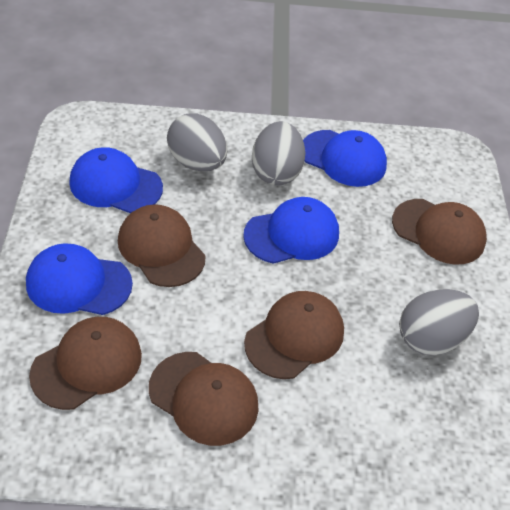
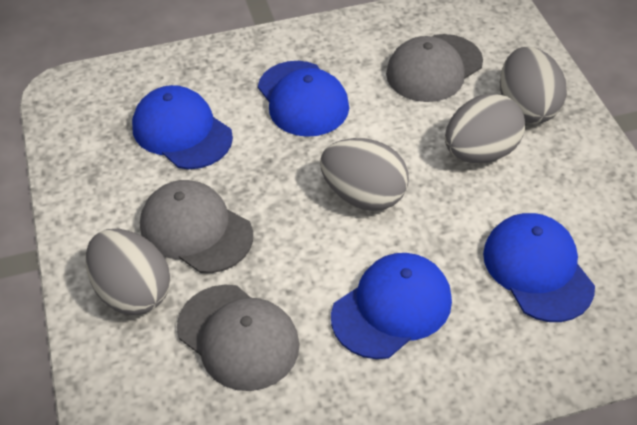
brown cap: 5 -> 0
grey cap: 0 -> 3
grey egg: 3 -> 4

